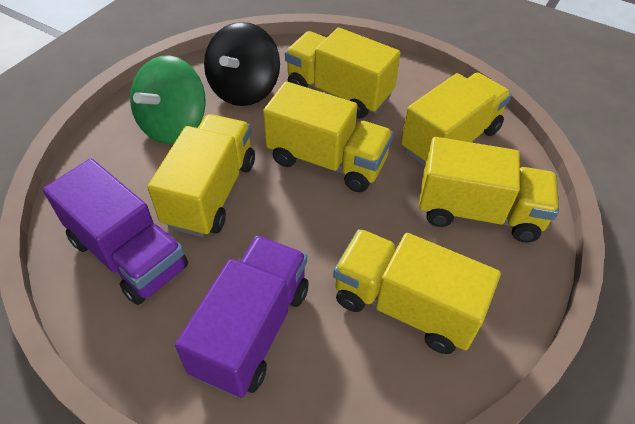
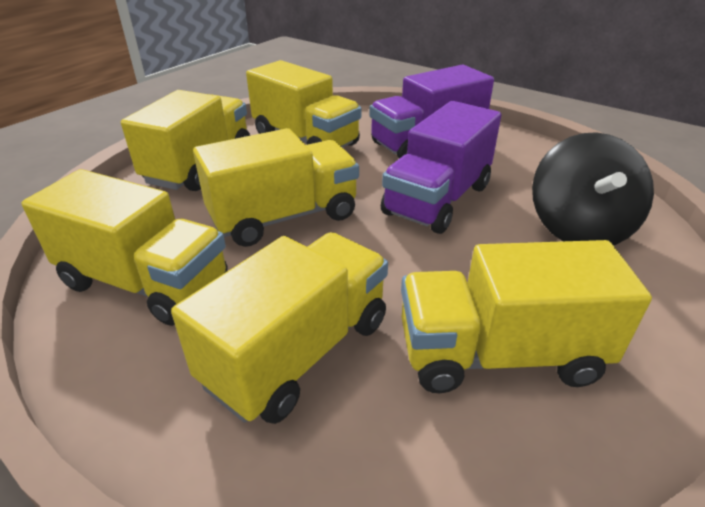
green spinning top: 1 -> 0

